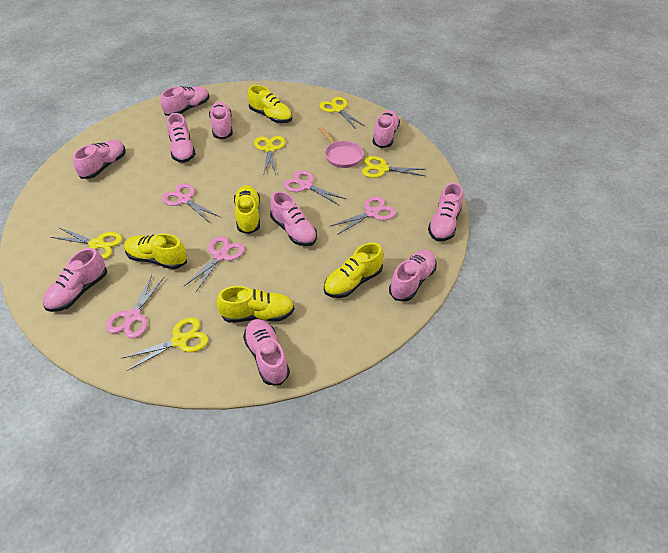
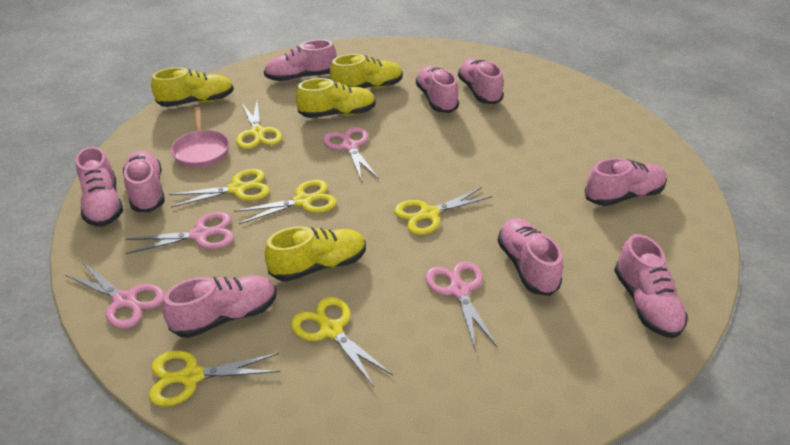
pink scissors: 5 -> 4
pink shoe: 10 -> 9
yellow scissors: 5 -> 6
yellow shoe: 5 -> 4

